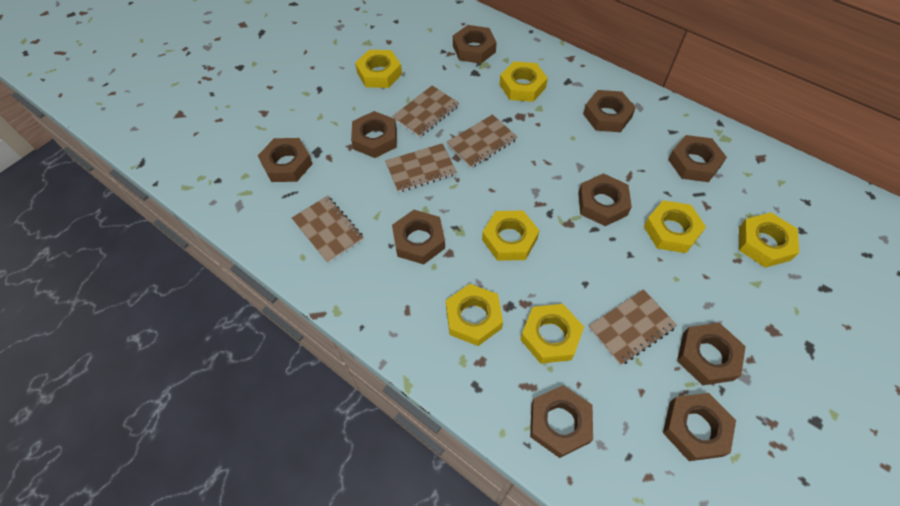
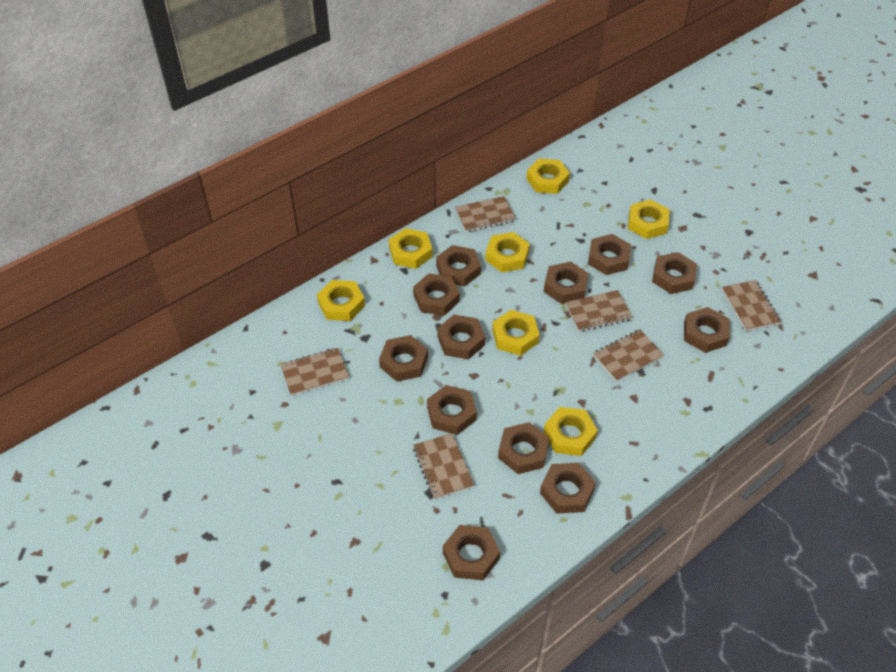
brown notebook: 5 -> 6
brown nut: 10 -> 12

